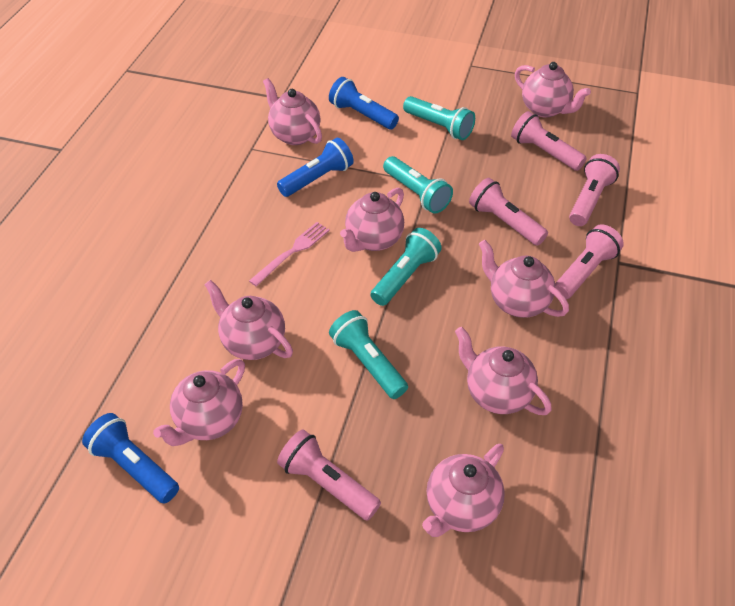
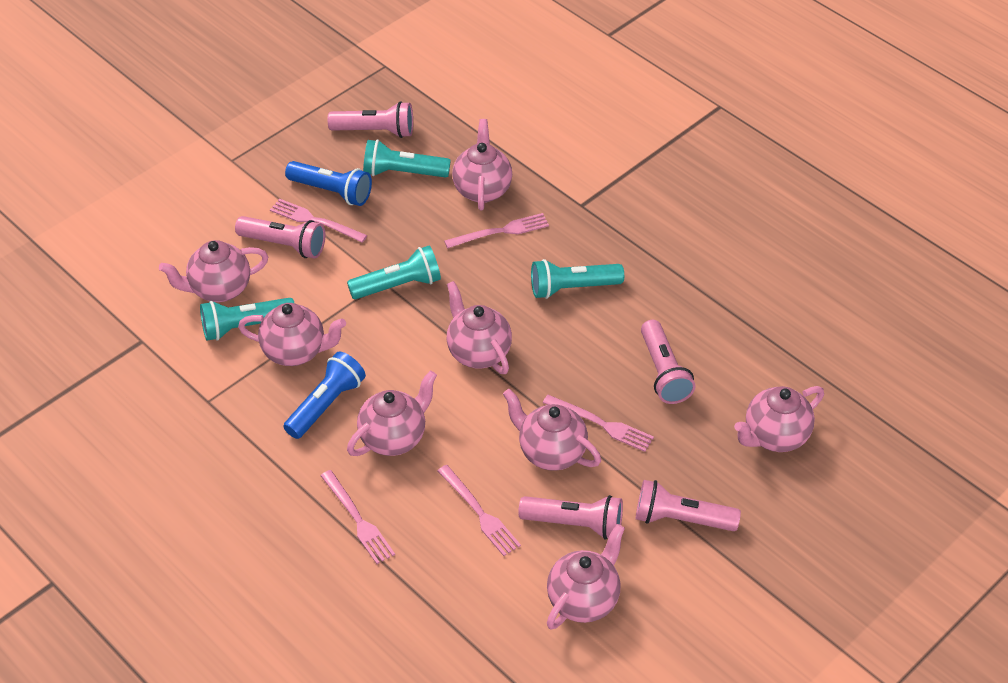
blue flashlight: 3 -> 2
pink fork: 1 -> 5

